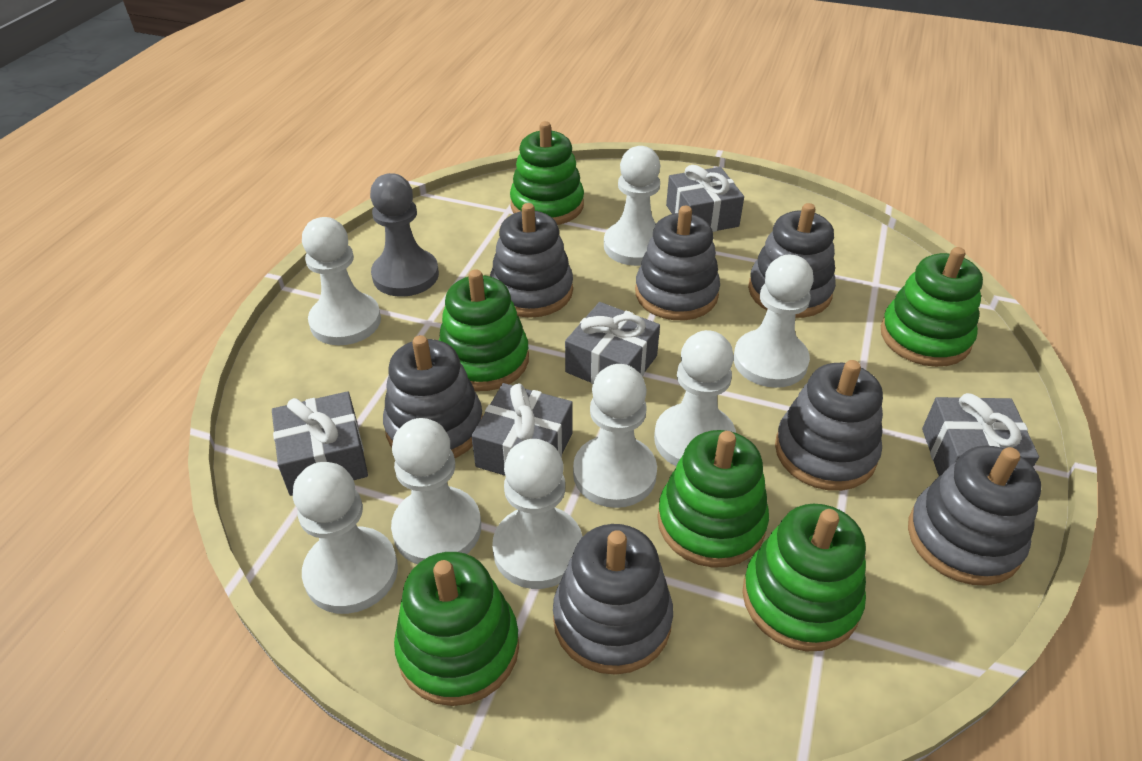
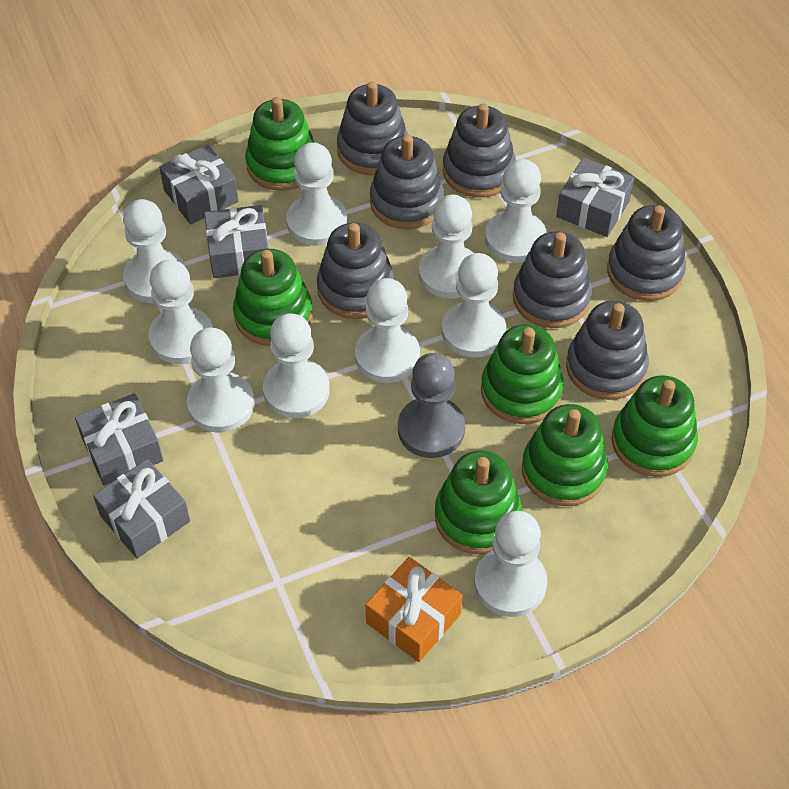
orange gift: 0 -> 1
white pawn: 8 -> 10

